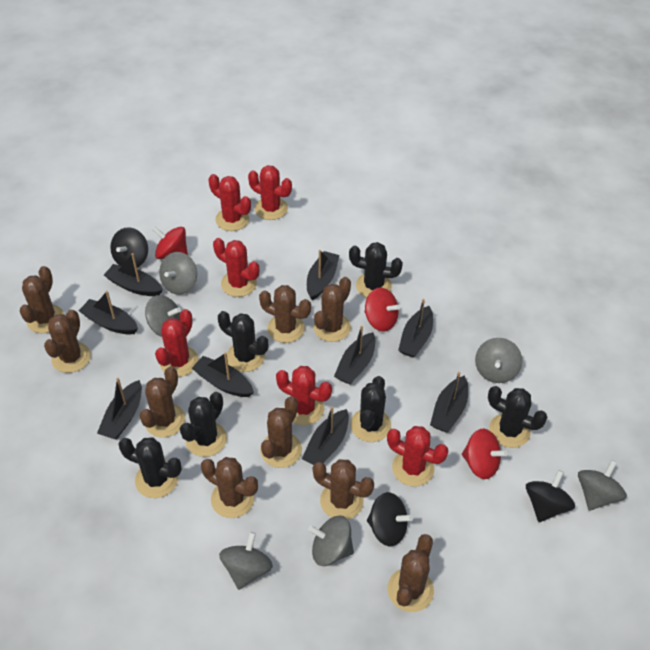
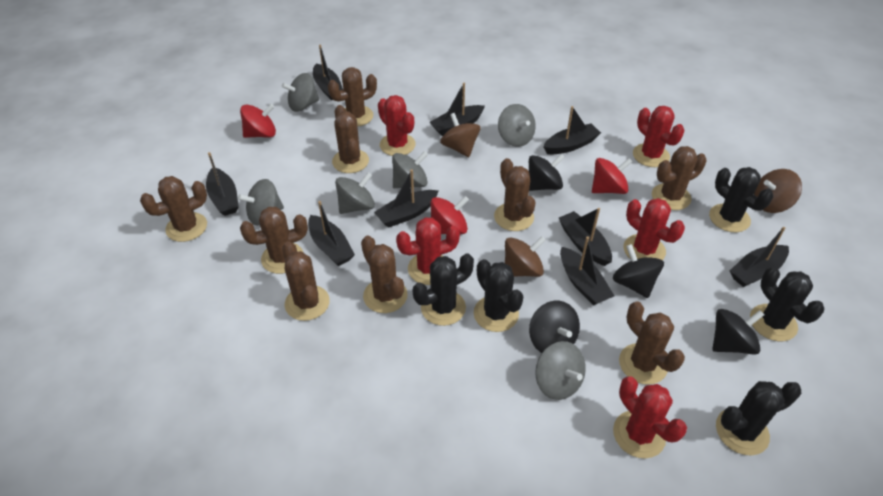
black cactus: 6 -> 5
black spinning top: 3 -> 4
brown spinning top: 0 -> 3
red cactus: 6 -> 5

